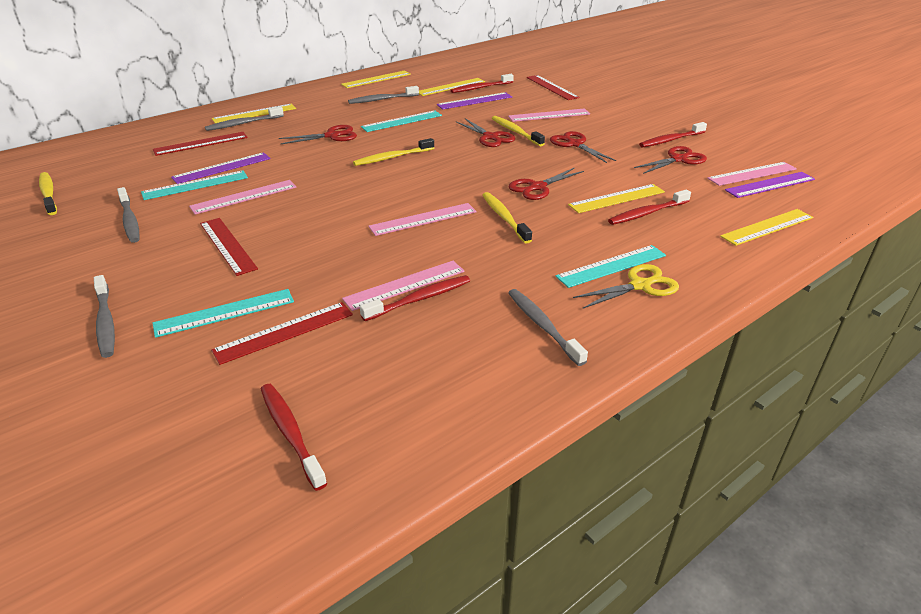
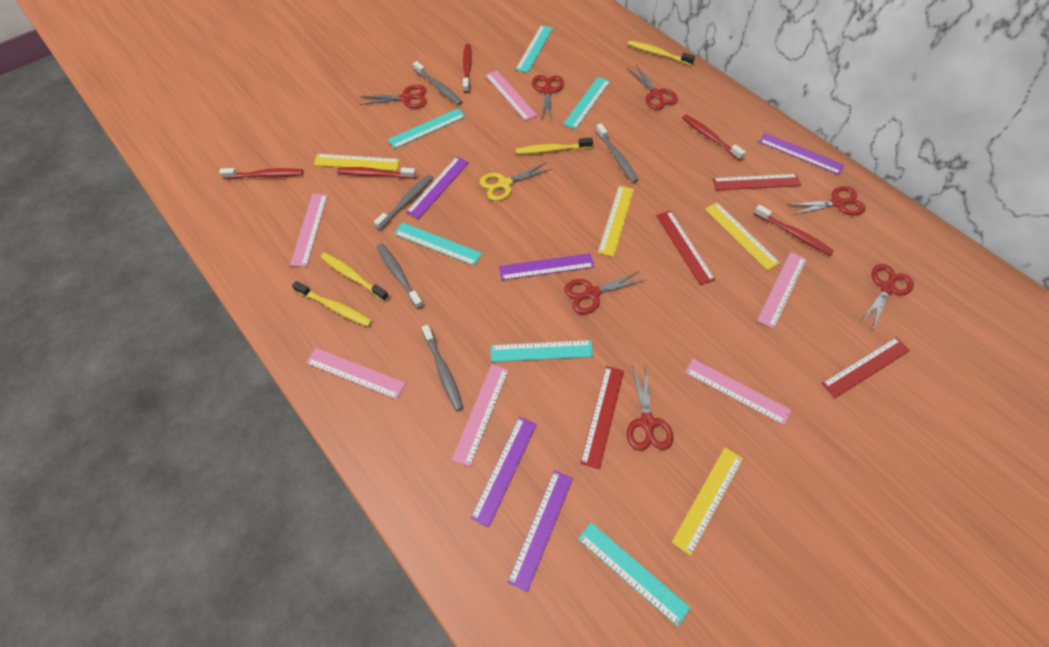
pink ruler: 5 -> 6
purple ruler: 3 -> 5
red scissors: 5 -> 7
turquoise ruler: 4 -> 6
yellow ruler: 5 -> 4

